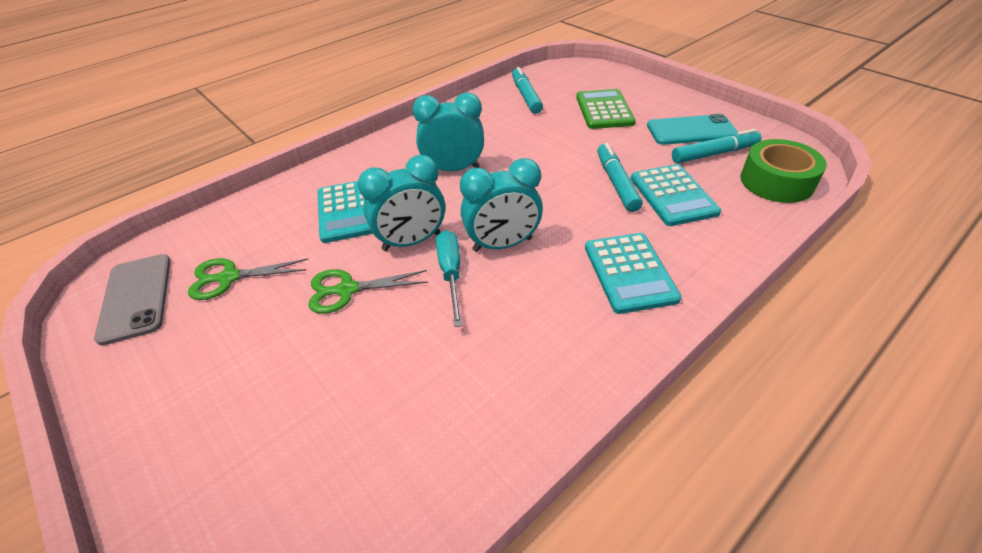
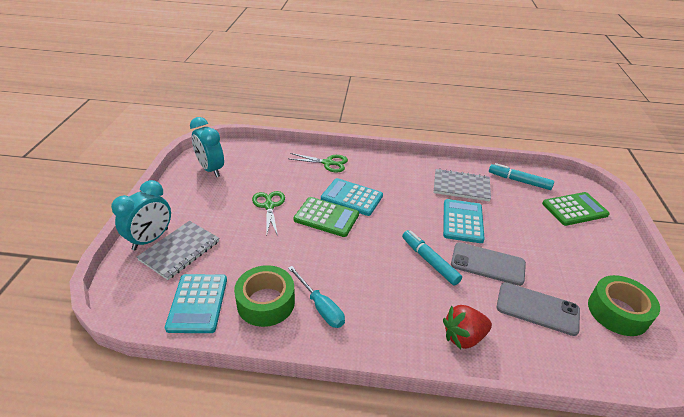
green calculator: 1 -> 2
green tape: 1 -> 2
grey notebook: 0 -> 2
grey phone: 1 -> 2
red strawberry: 0 -> 1
turquoise clock: 3 -> 2
turquoise marker: 3 -> 2
turquoise phone: 1 -> 0

